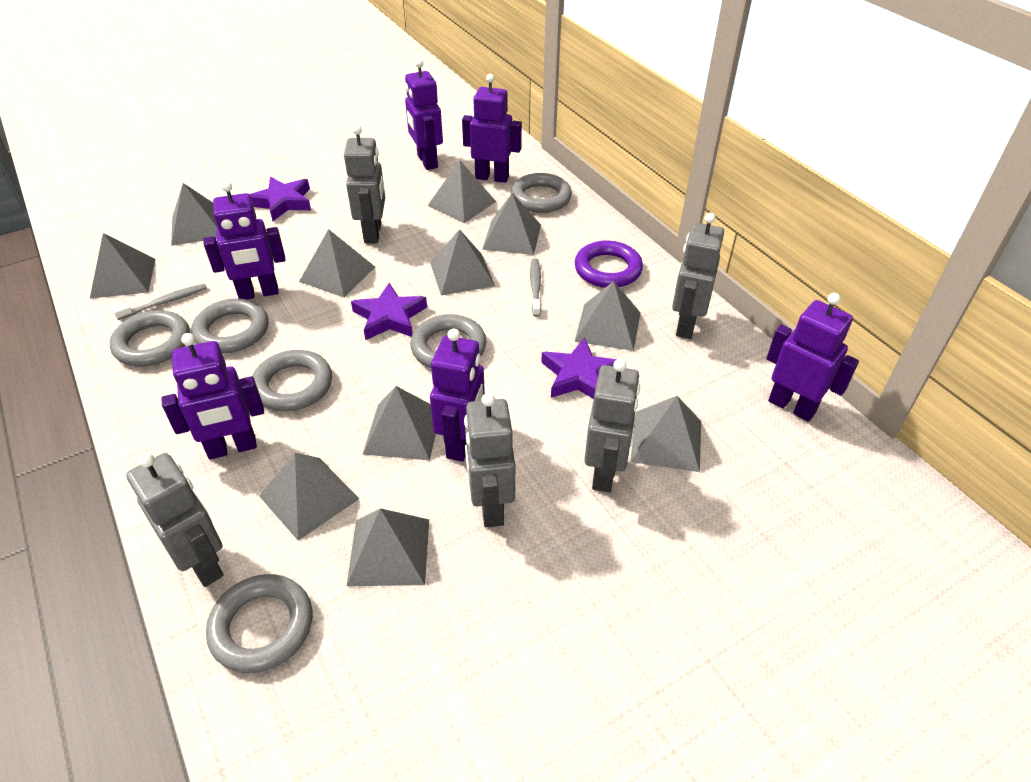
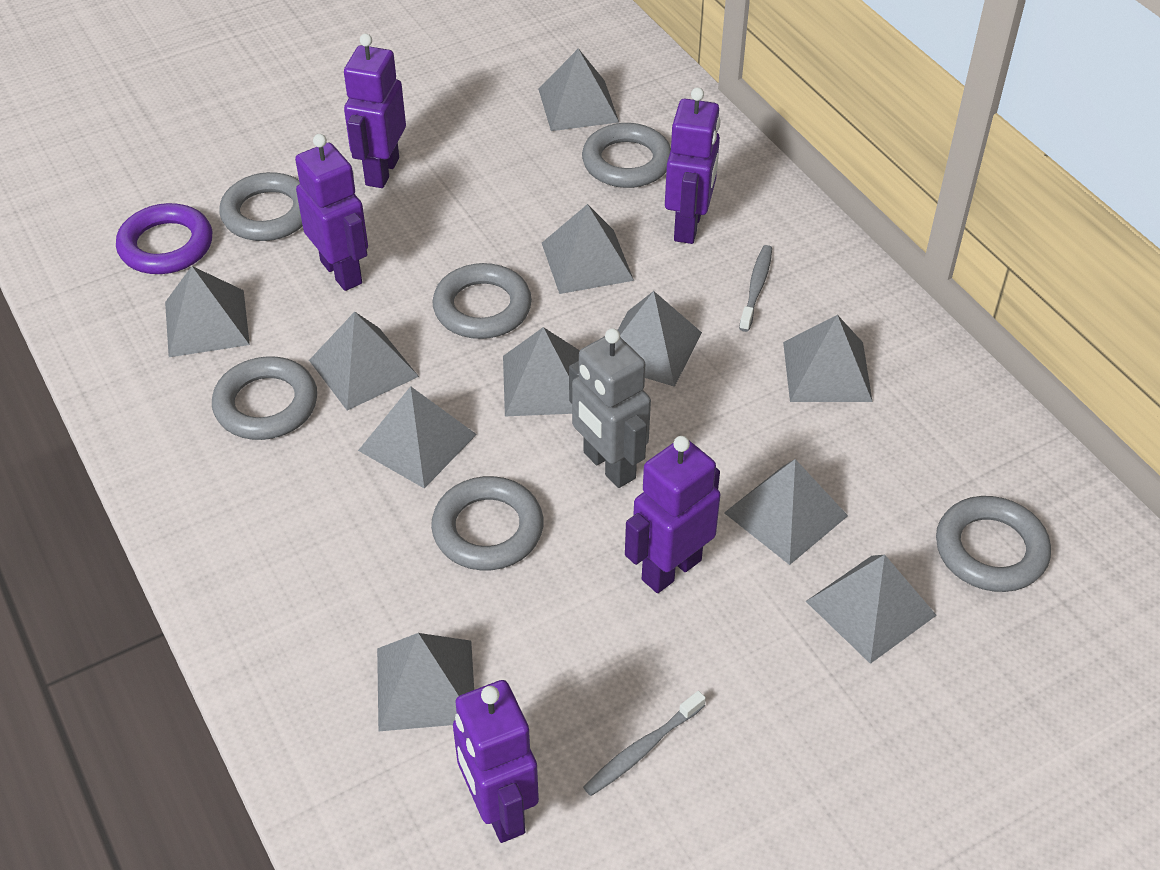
grey robot: 5 -> 1
purple robot: 6 -> 5
purple star: 3 -> 0

